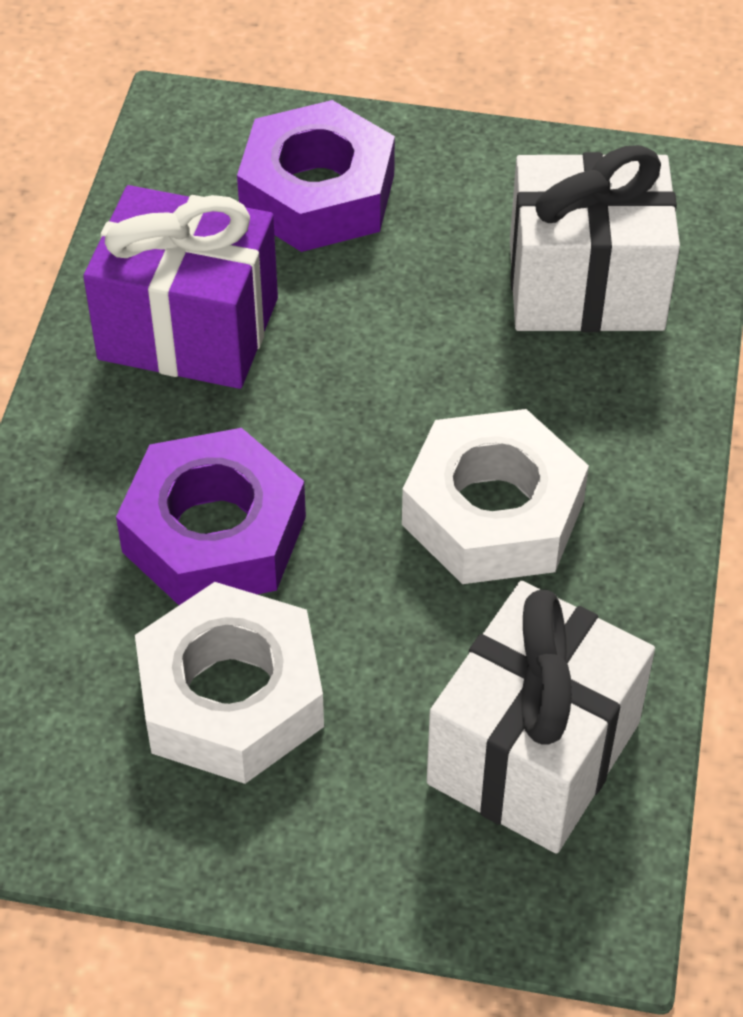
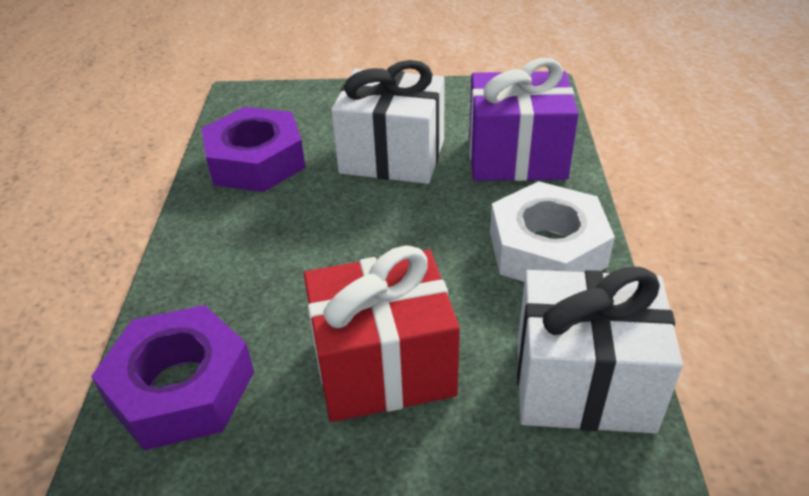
red gift: 0 -> 1
white nut: 2 -> 1

